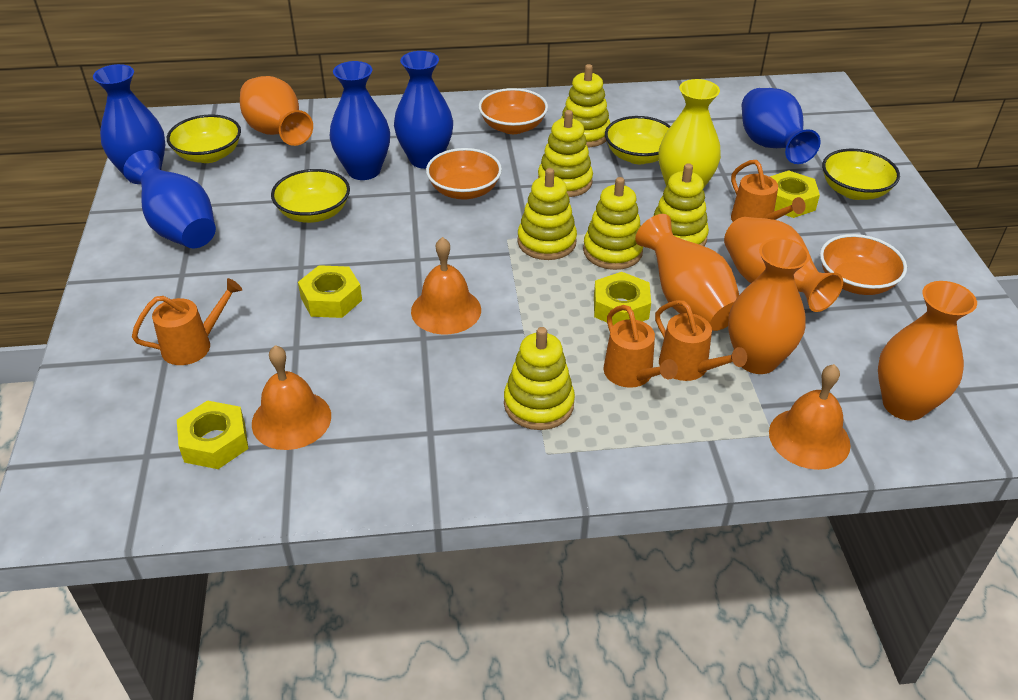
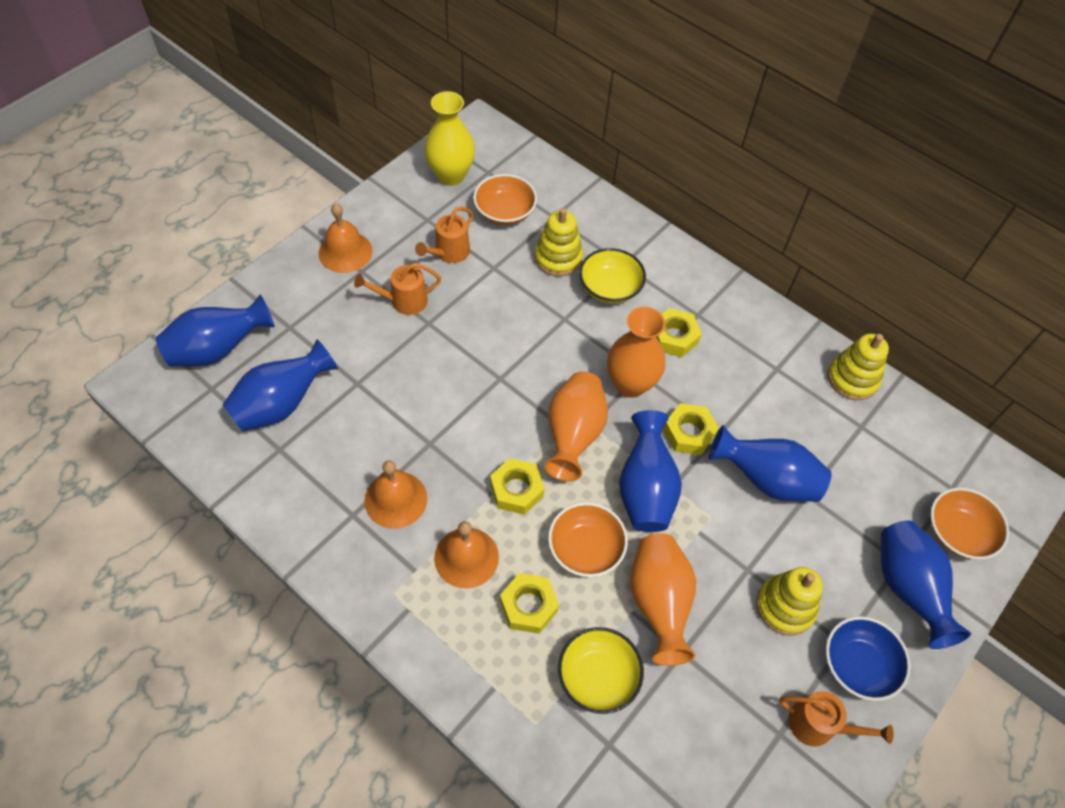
blue bowl: 0 -> 1
orange vase: 5 -> 3
orange watering can: 4 -> 3
yellow bowl: 4 -> 2
yellow stacking toy: 6 -> 3

